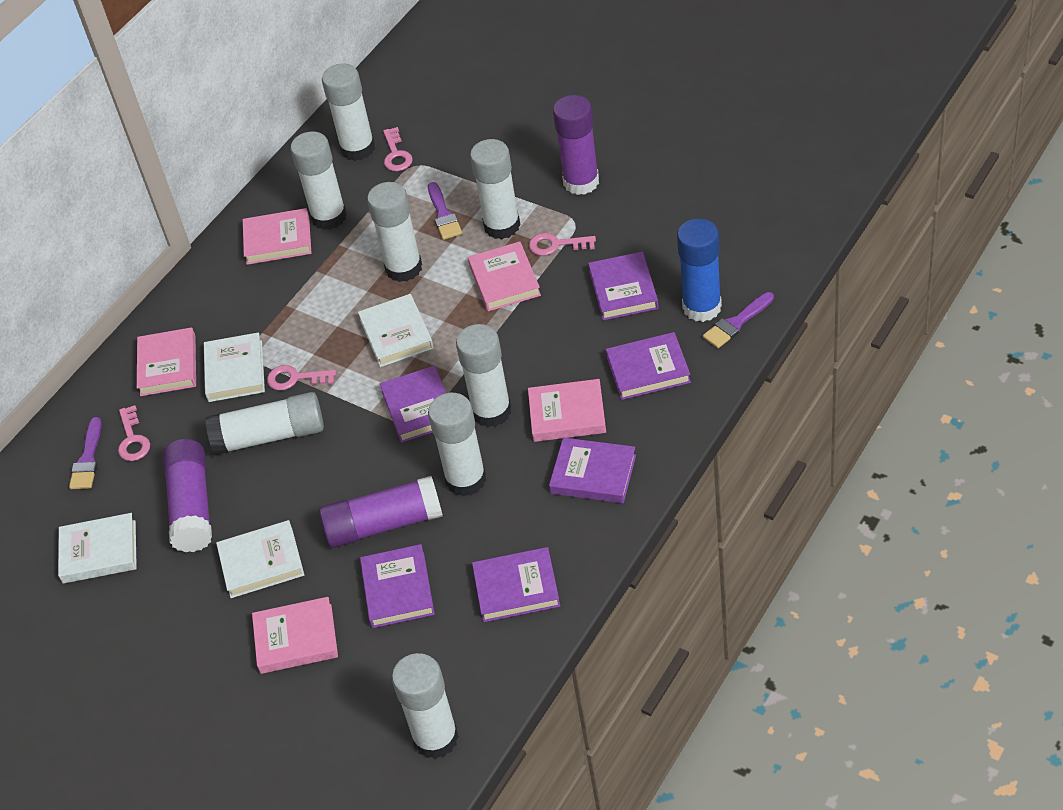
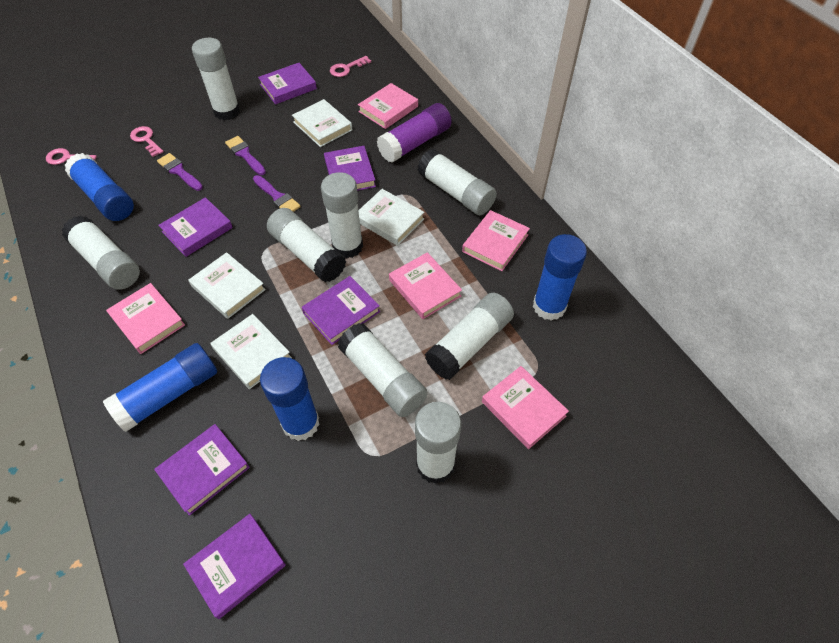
blue glue stick: 1 -> 4
pink key: 4 -> 3
purple glue stick: 3 -> 1

